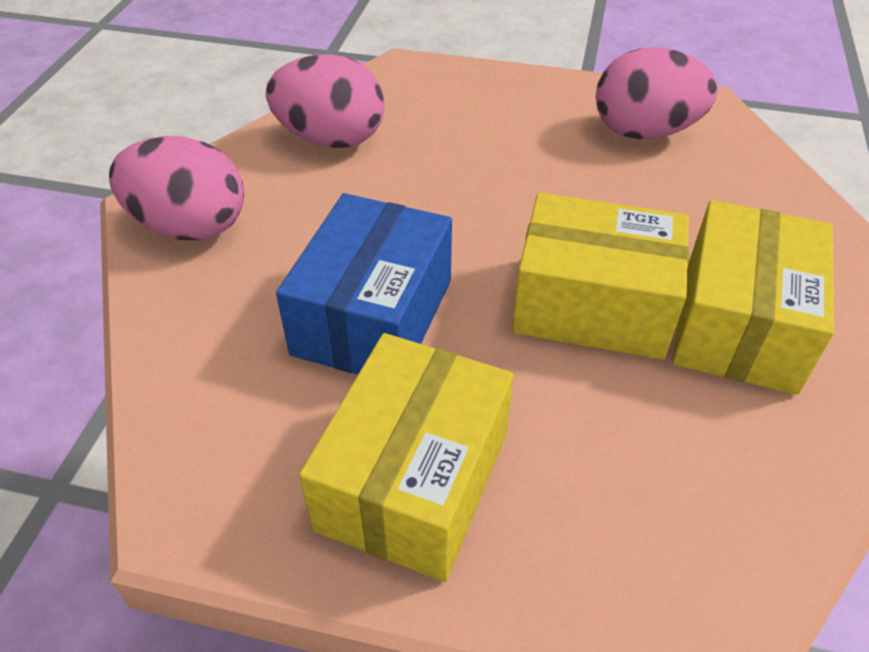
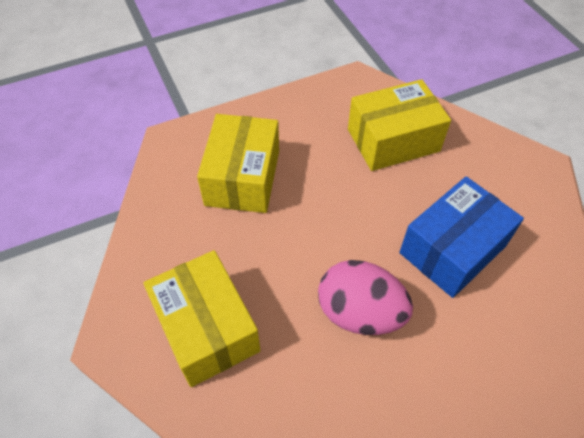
pink egg: 3 -> 1

